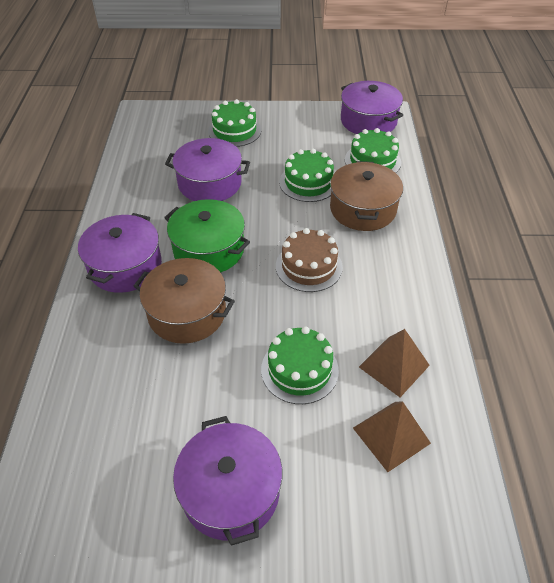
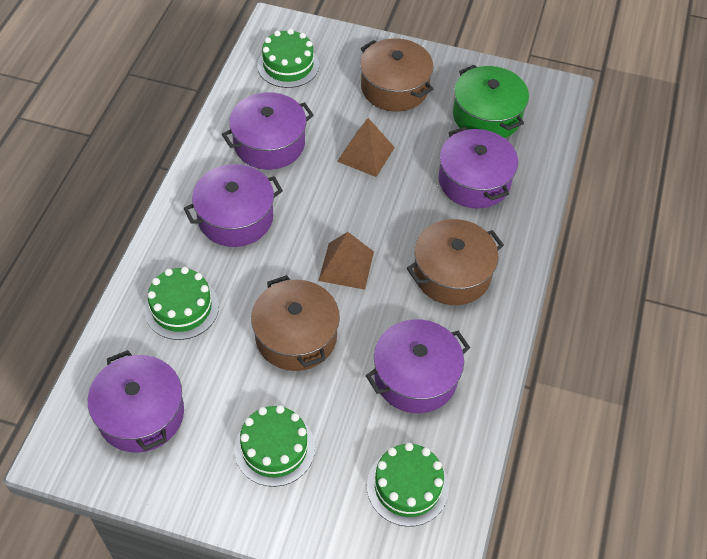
brown cake: 1 -> 0
brown pot: 2 -> 3
purple pot: 4 -> 5

